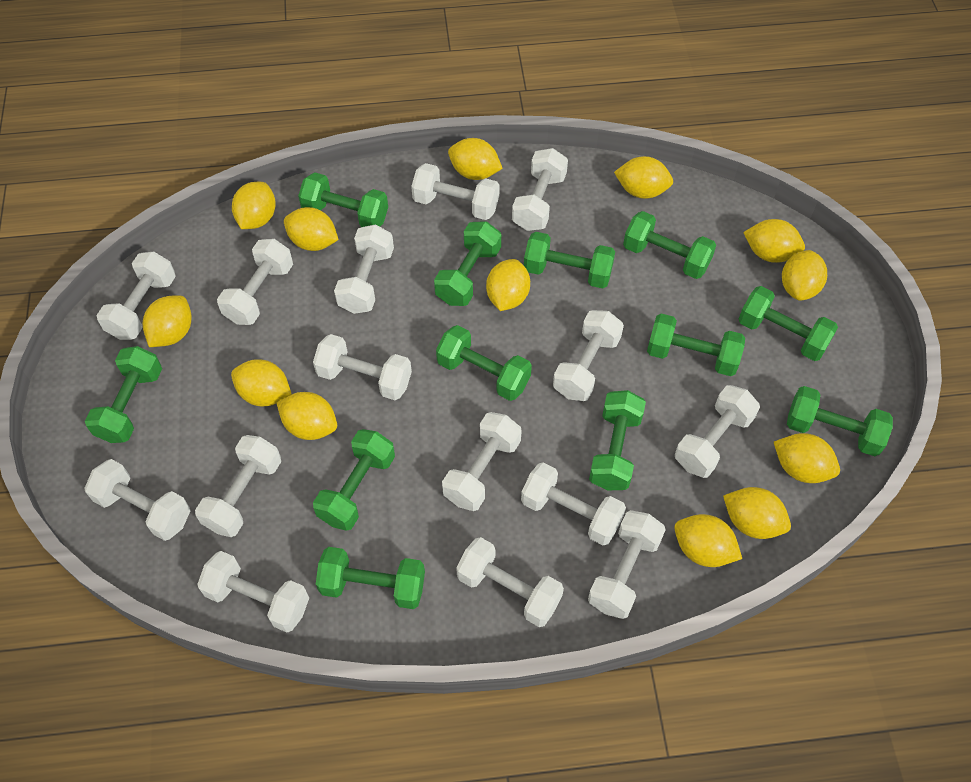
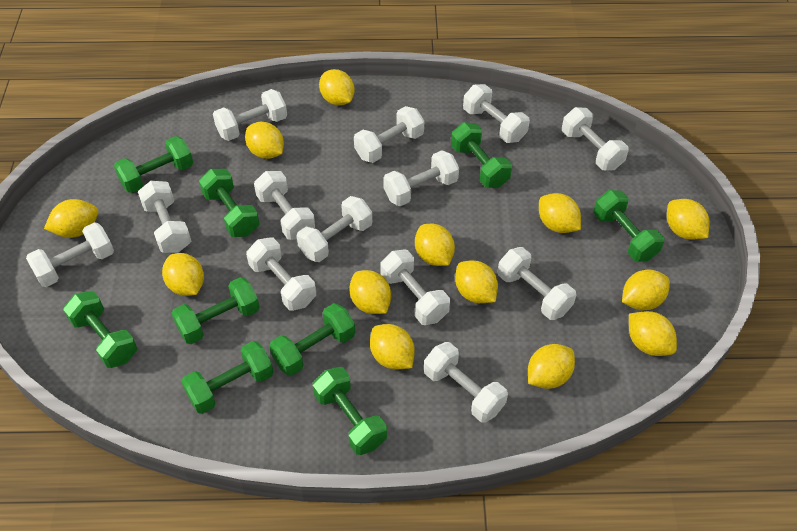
green dumbbell: 12 -> 9
white dumbbell: 15 -> 13

